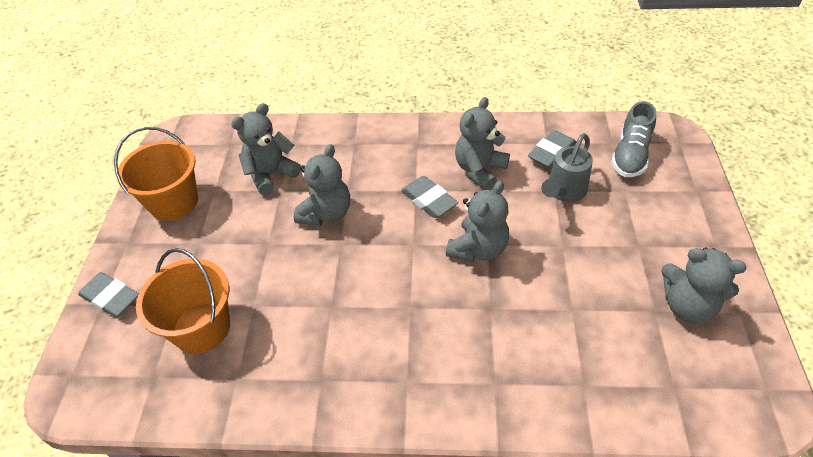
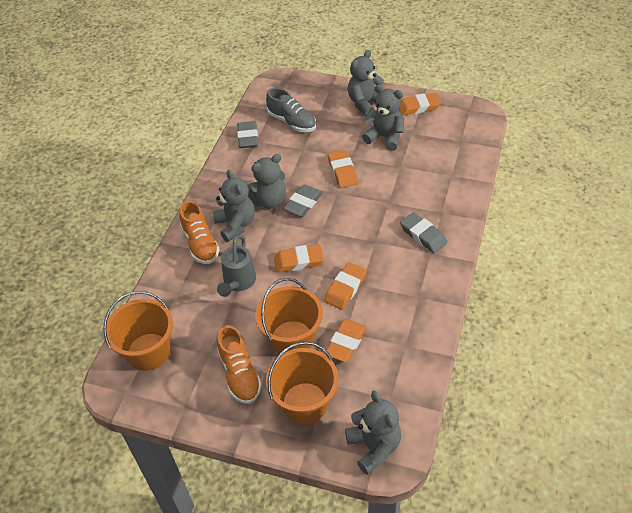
orange bucket: 2 -> 3
orange eraser: 0 -> 5
orange shoe: 0 -> 2

